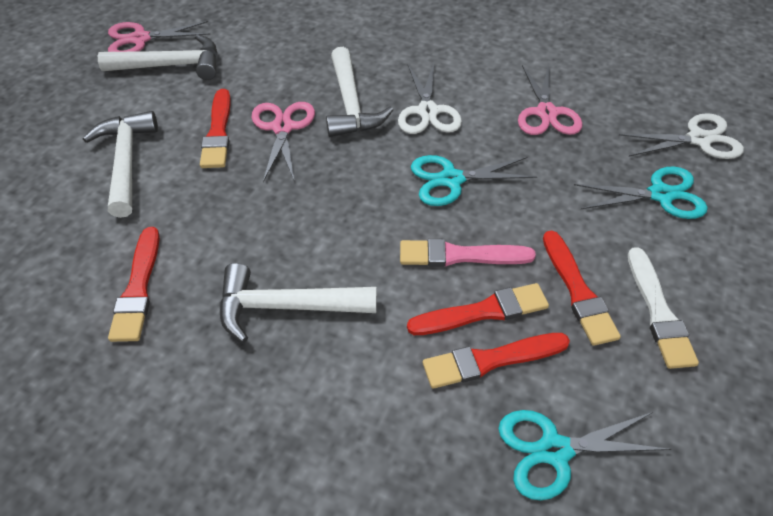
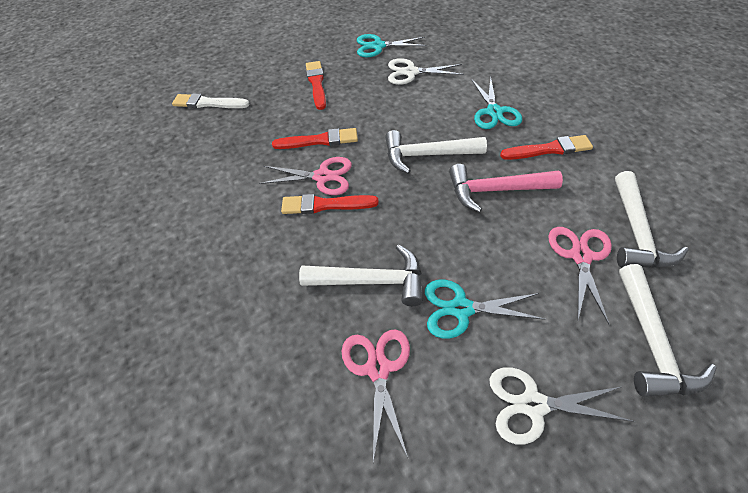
pink brush: 1 -> 0
pink hammer: 0 -> 1
red brush: 5 -> 4

